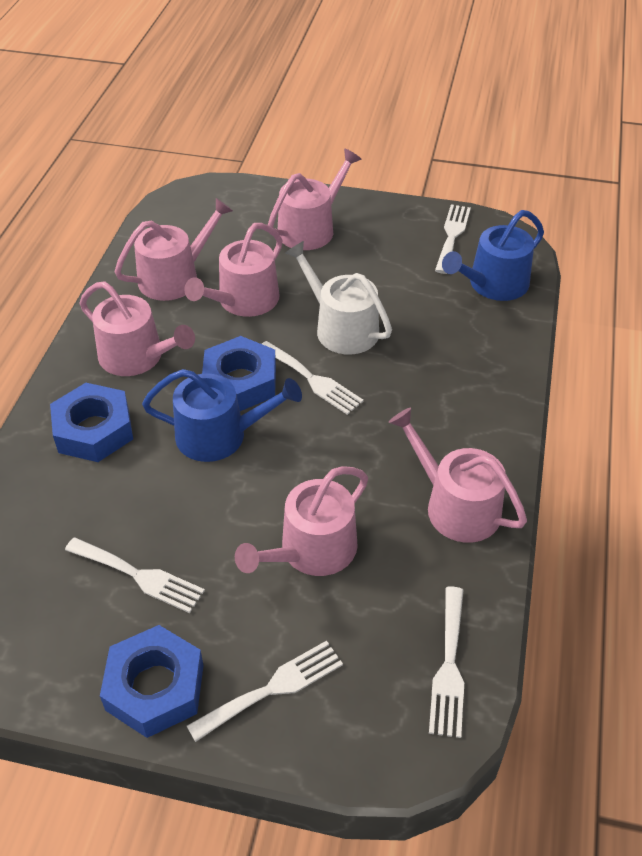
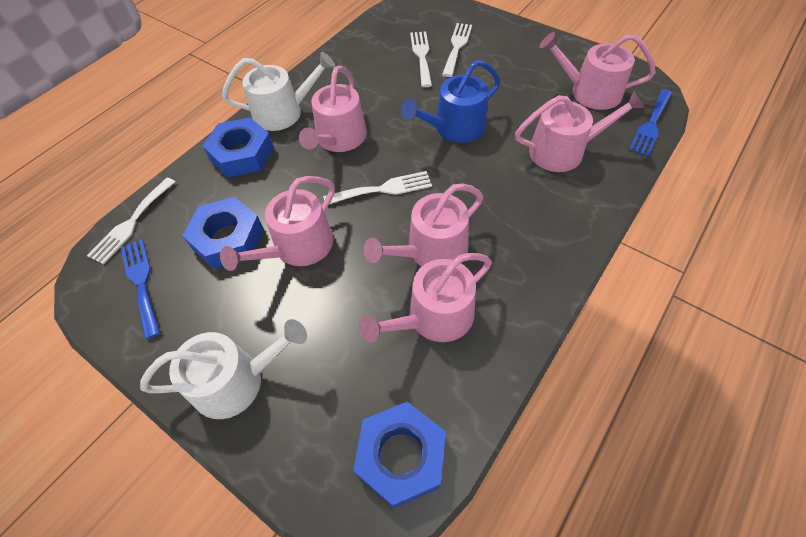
blue fork: 0 -> 2
blue watering can: 2 -> 1
white fork: 5 -> 4
white watering can: 1 -> 2

